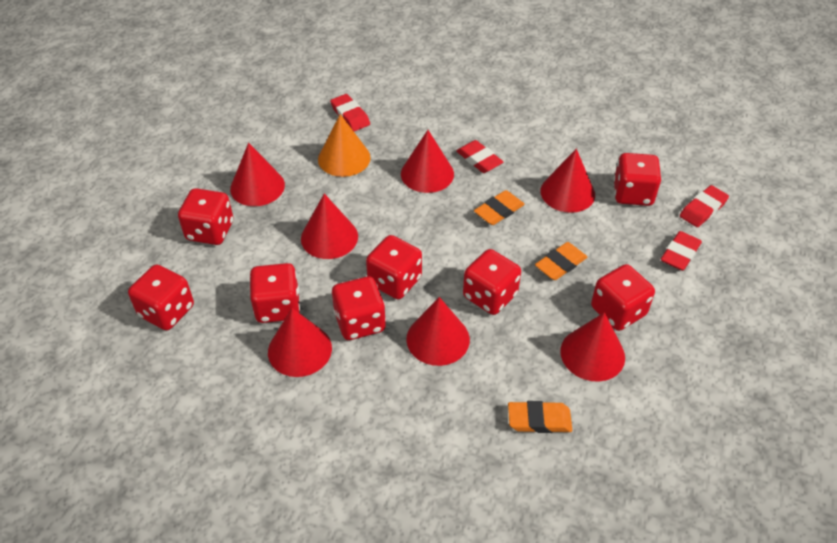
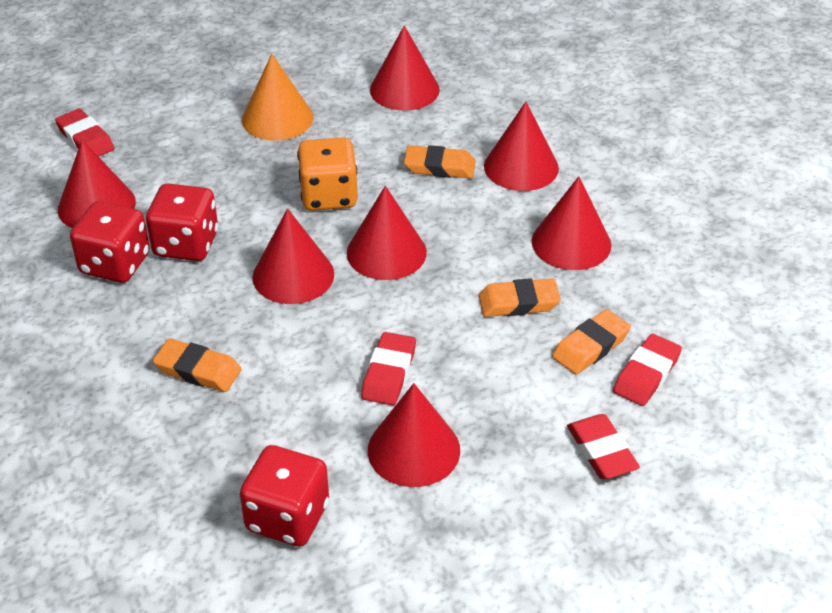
orange dice: 0 -> 1
orange eraser: 3 -> 4
red dice: 8 -> 3

